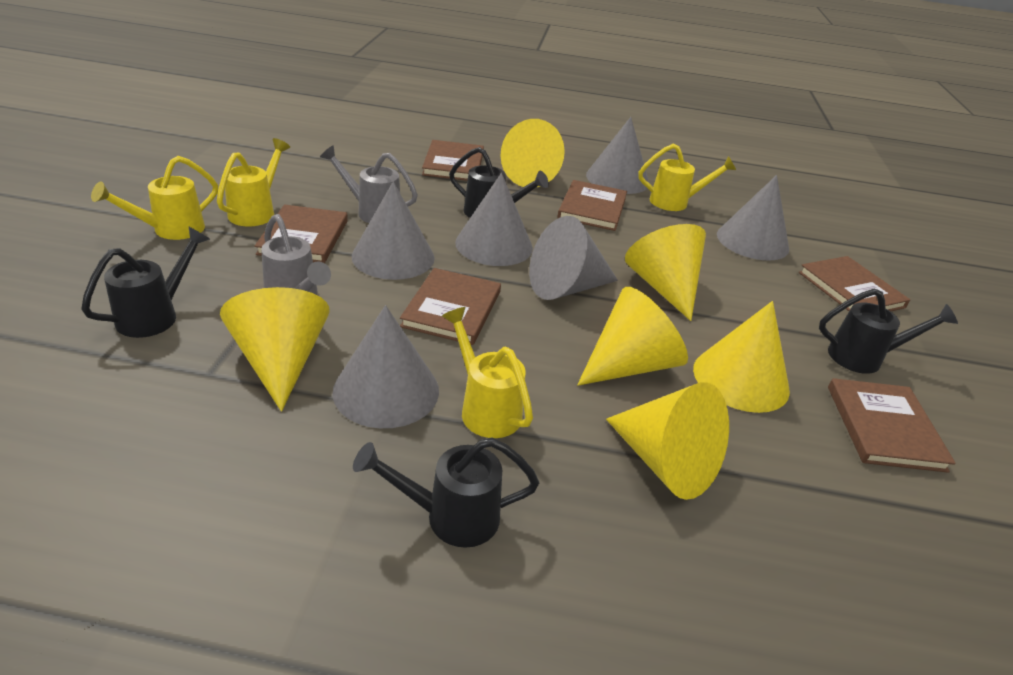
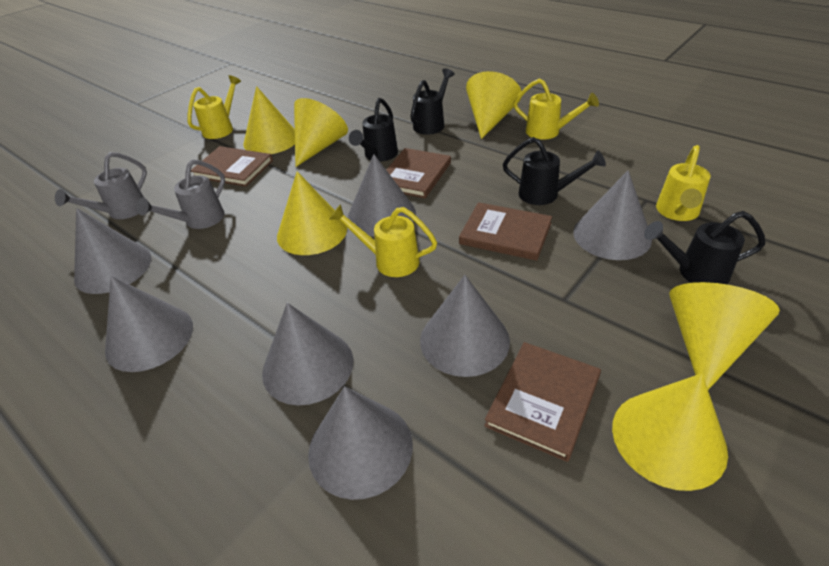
brown book: 6 -> 4
grey cone: 6 -> 7

